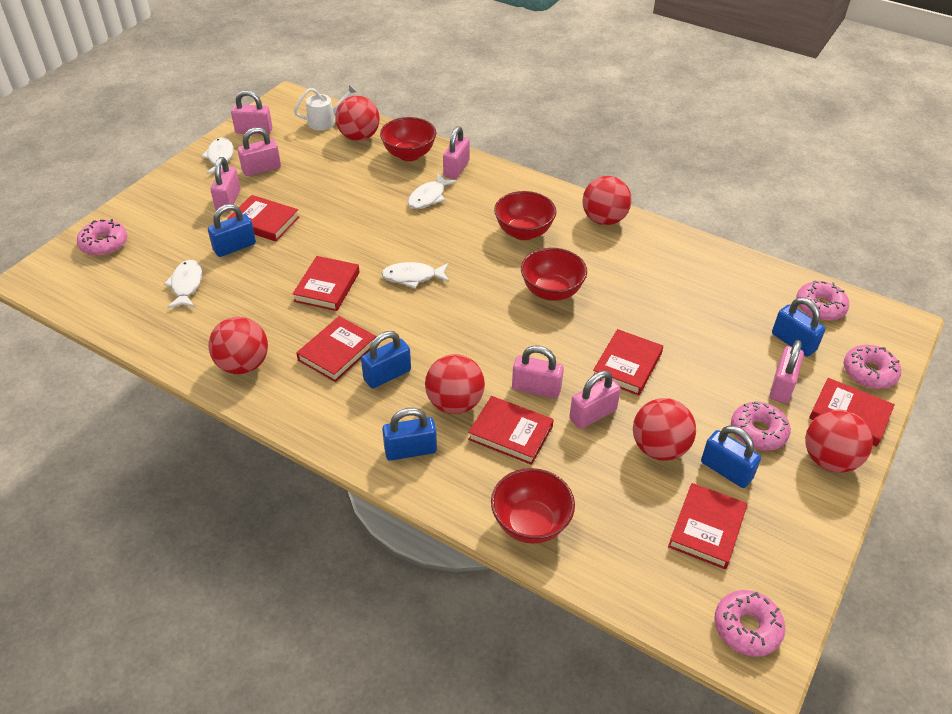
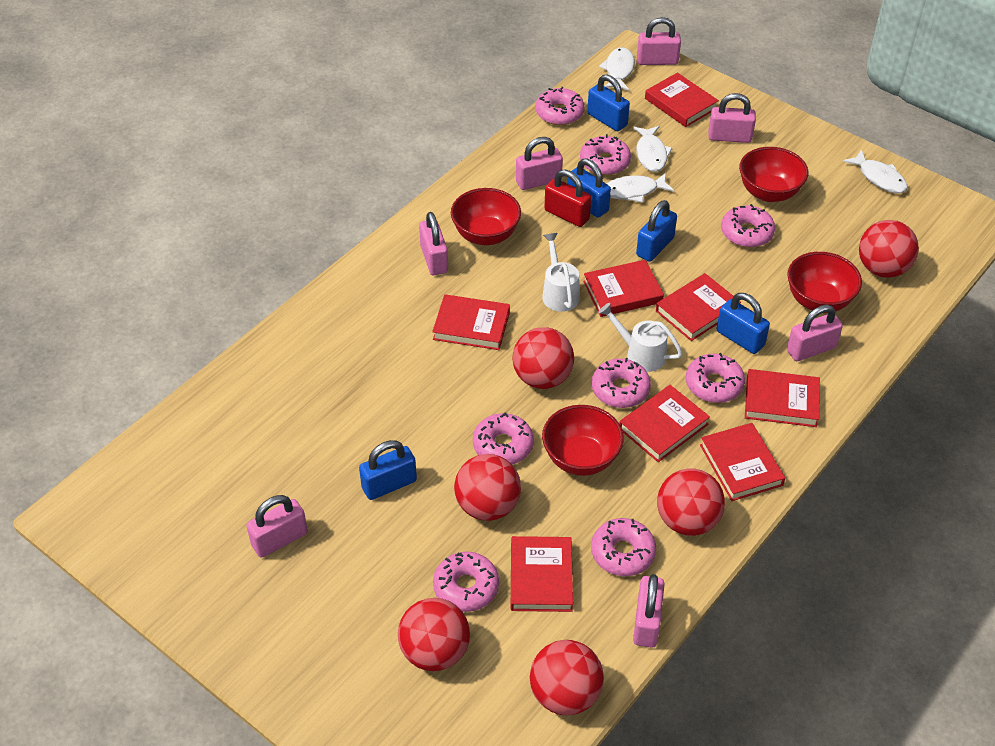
pink donut: 5 -> 8
red book: 7 -> 8
red padlock: 0 -> 1
white watering can: 1 -> 2

